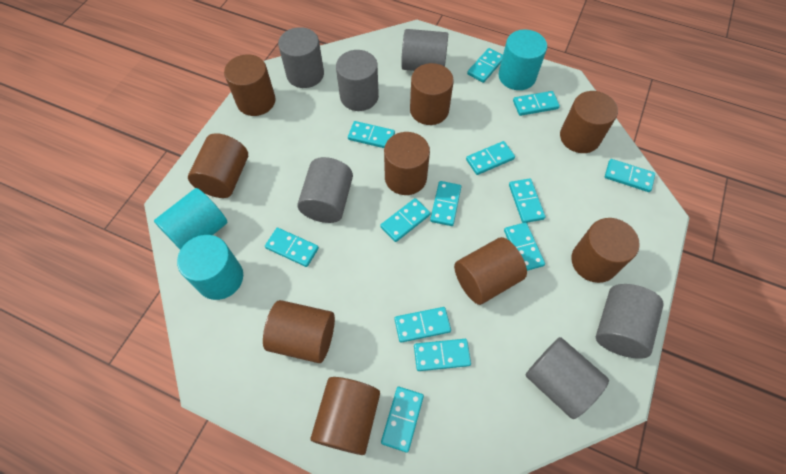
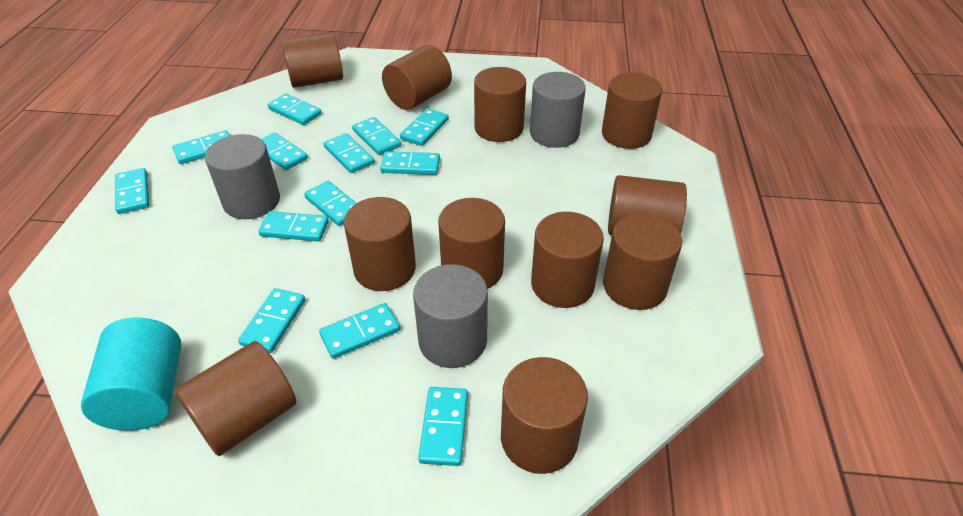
brown cylinder: 9 -> 11
grey cylinder: 6 -> 3
turquoise cylinder: 3 -> 1

